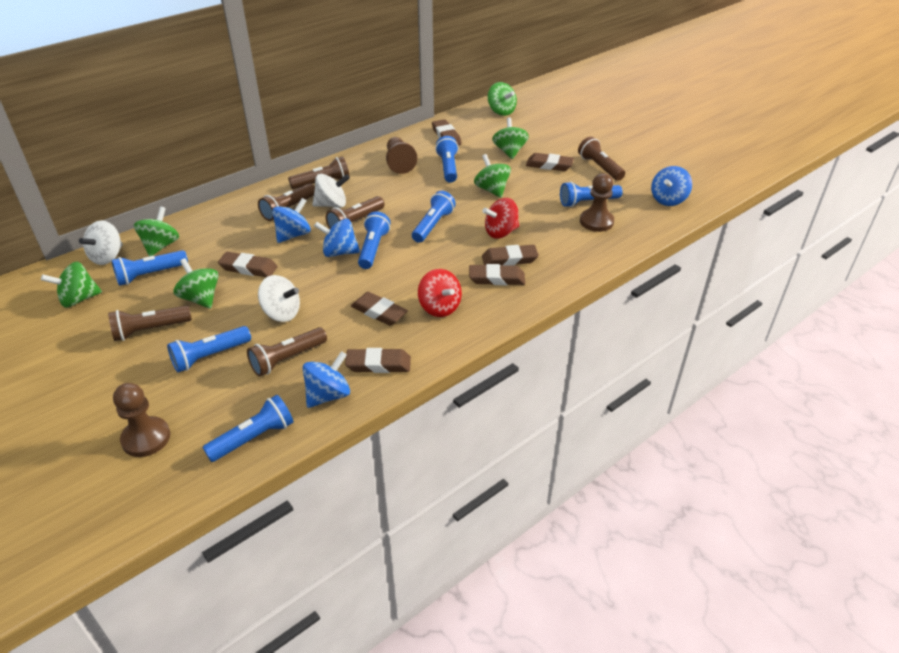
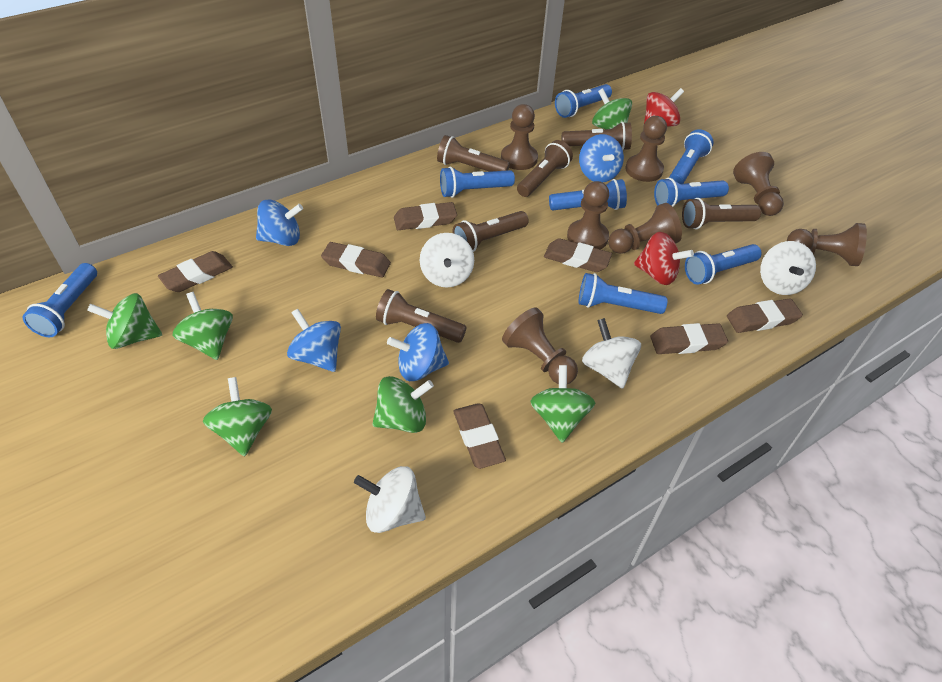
blue flashlight: 7 -> 8
brown pawn: 3 -> 7
white spinning top: 3 -> 4

